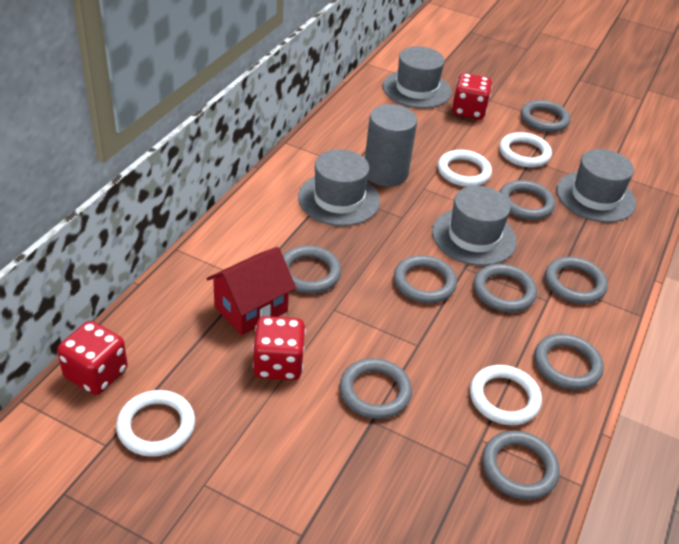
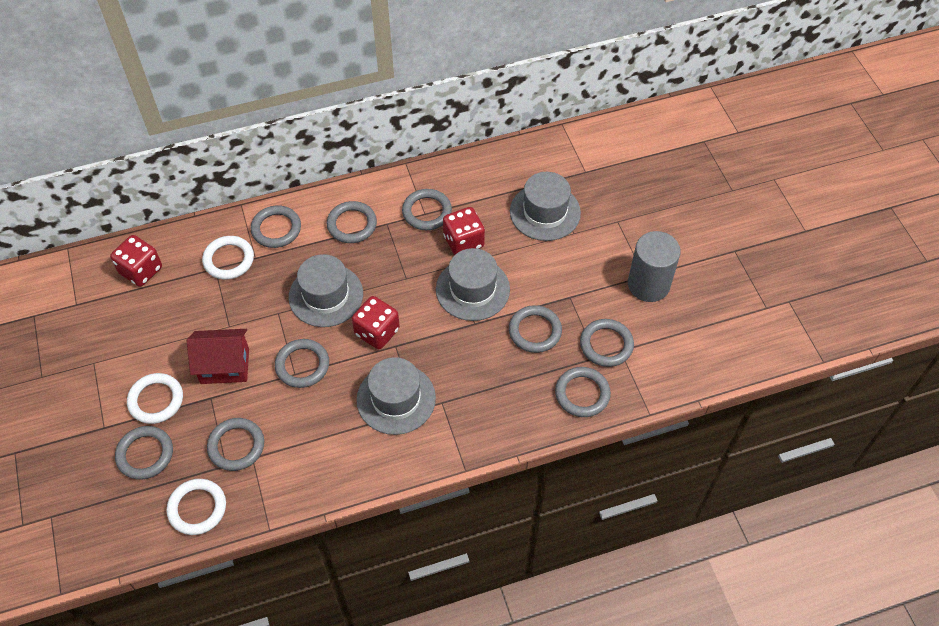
white ring: 4 -> 3

